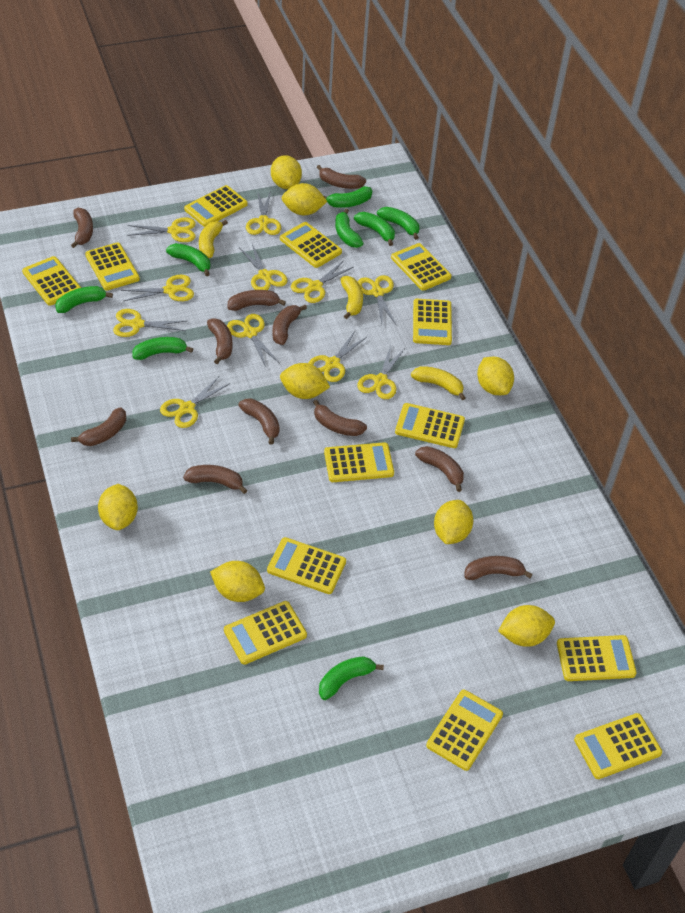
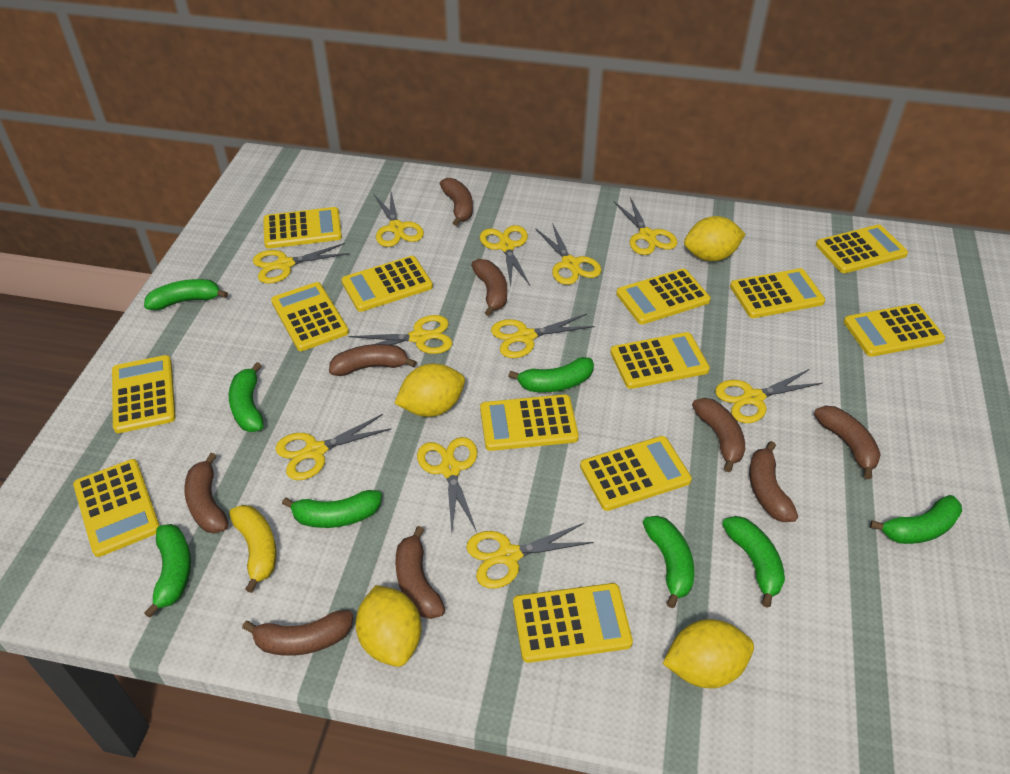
brown banana: 11 -> 9
yellow banana: 3 -> 1
yellow lemon: 8 -> 4

